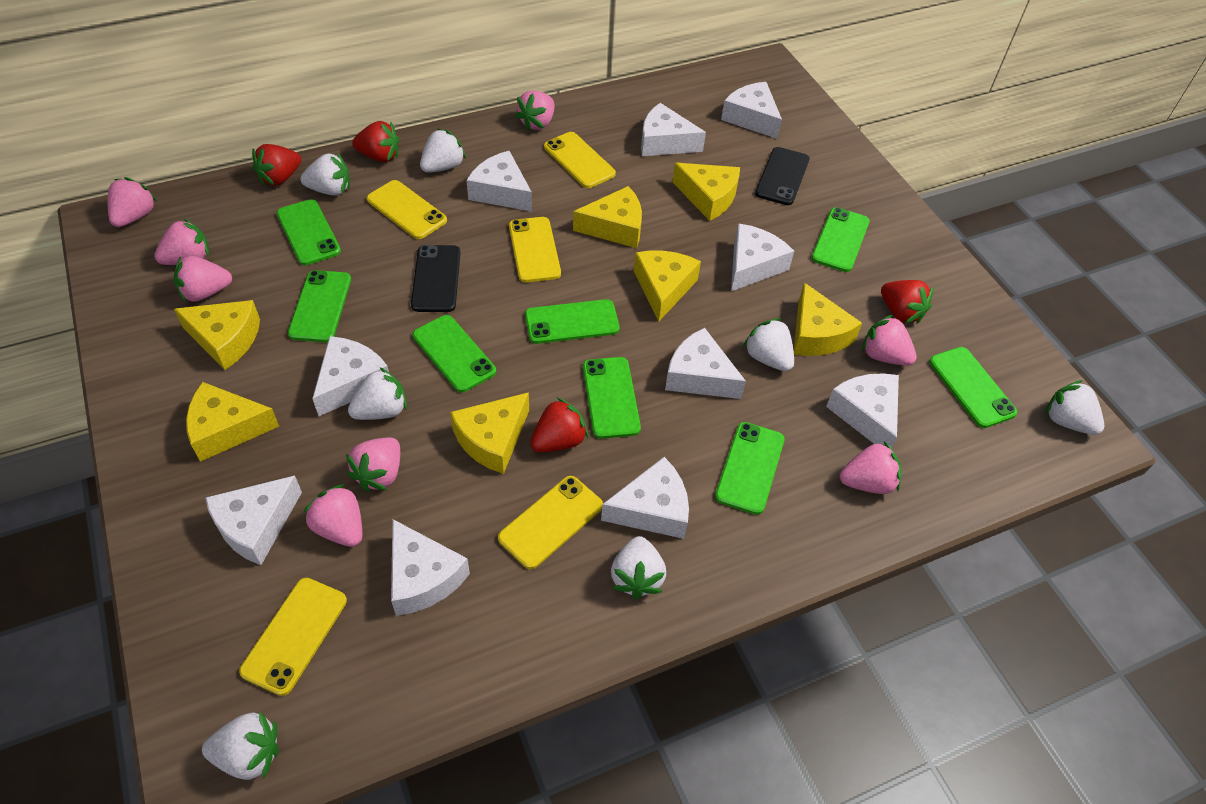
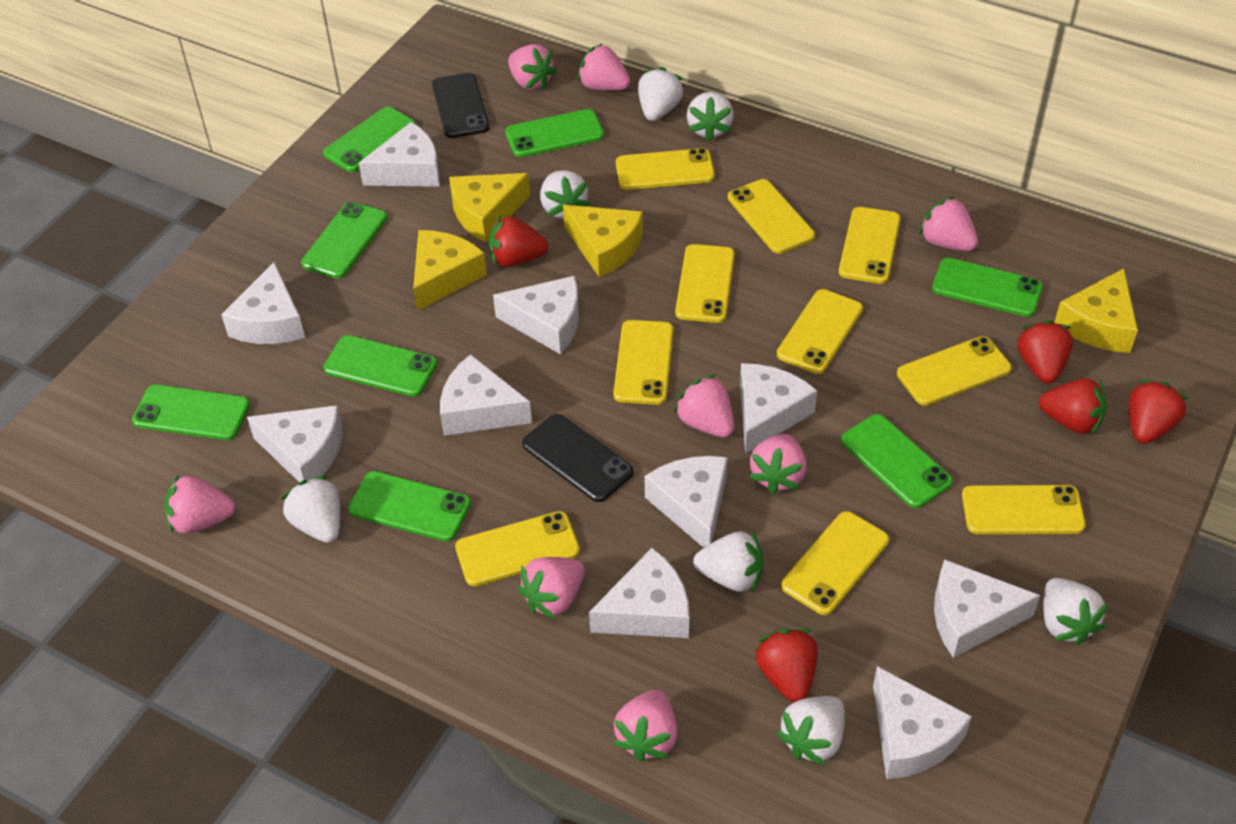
red strawberry: 4 -> 5
yellow cheese: 7 -> 4
yellow phone: 5 -> 10

